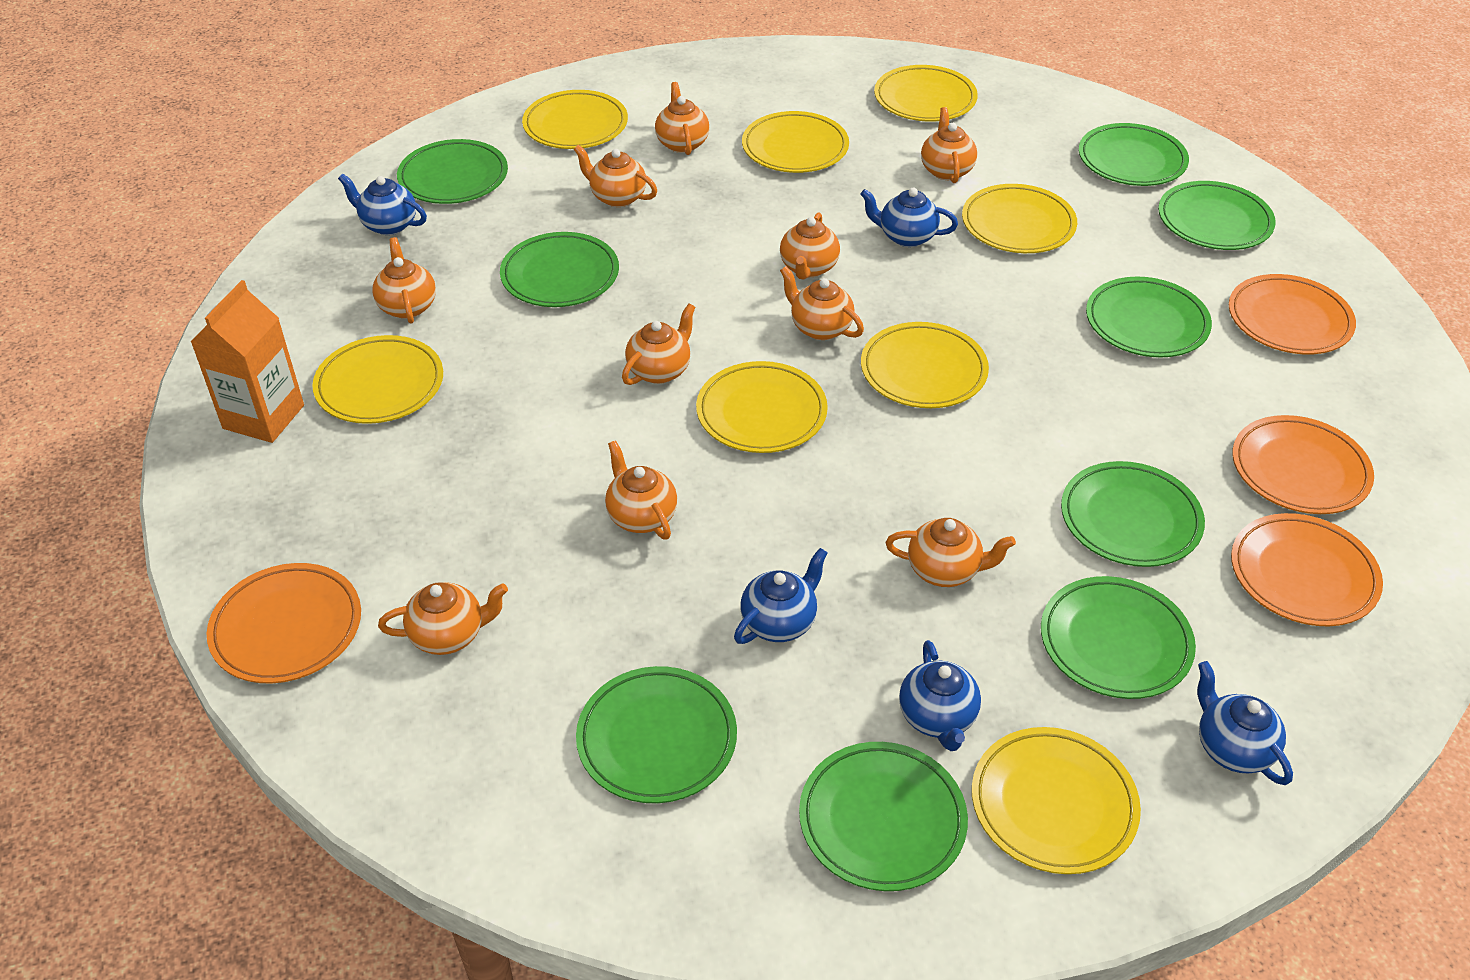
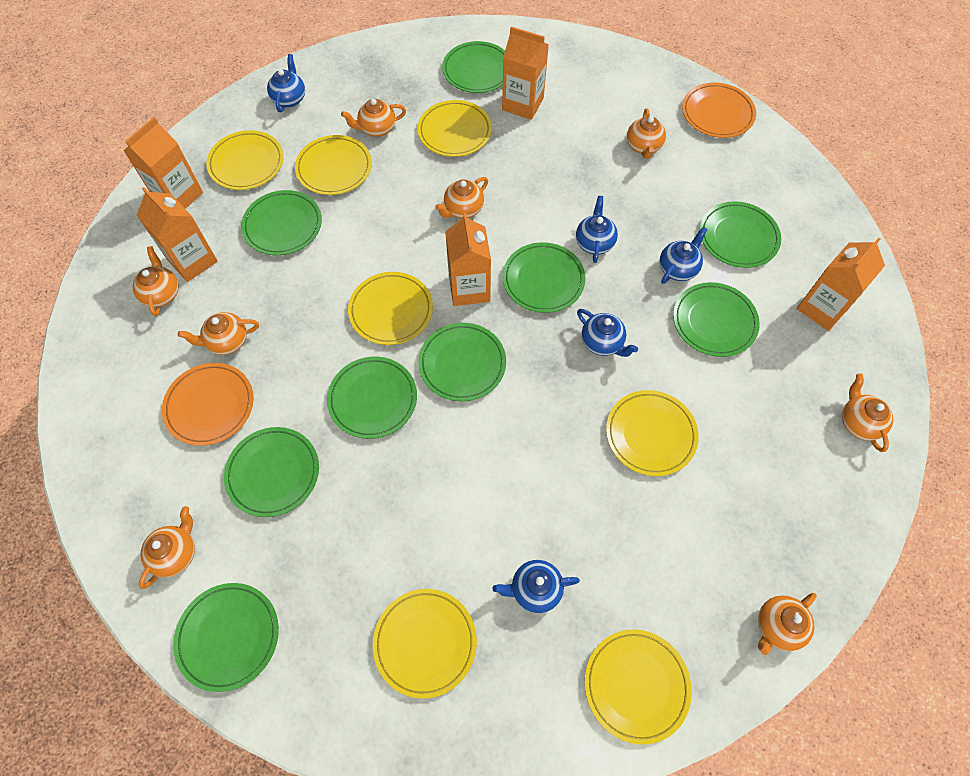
orange carton: 1 -> 5
orange plate: 4 -> 2
orange teapot: 10 -> 8
yellow plate: 8 -> 7

